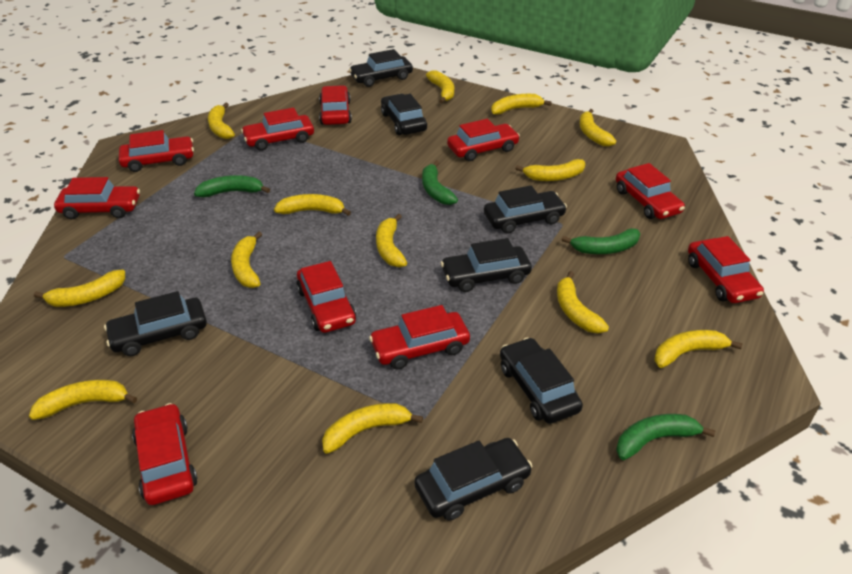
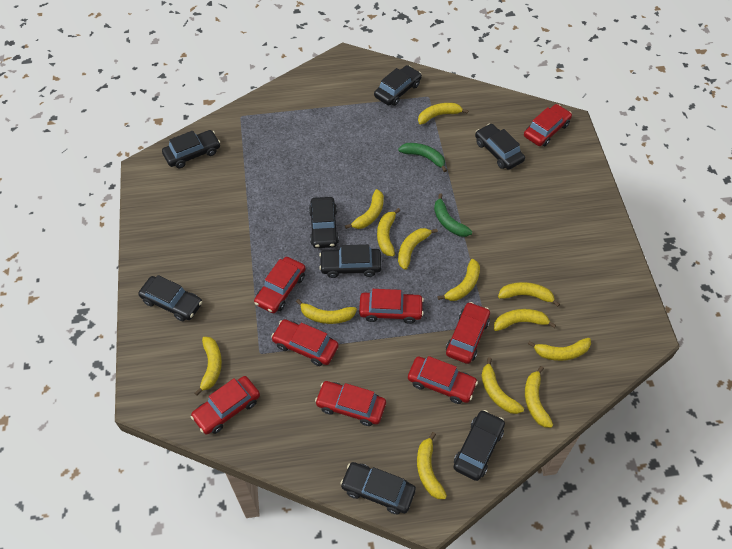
black car: 7 -> 8
green banana: 4 -> 2
red car: 10 -> 8

